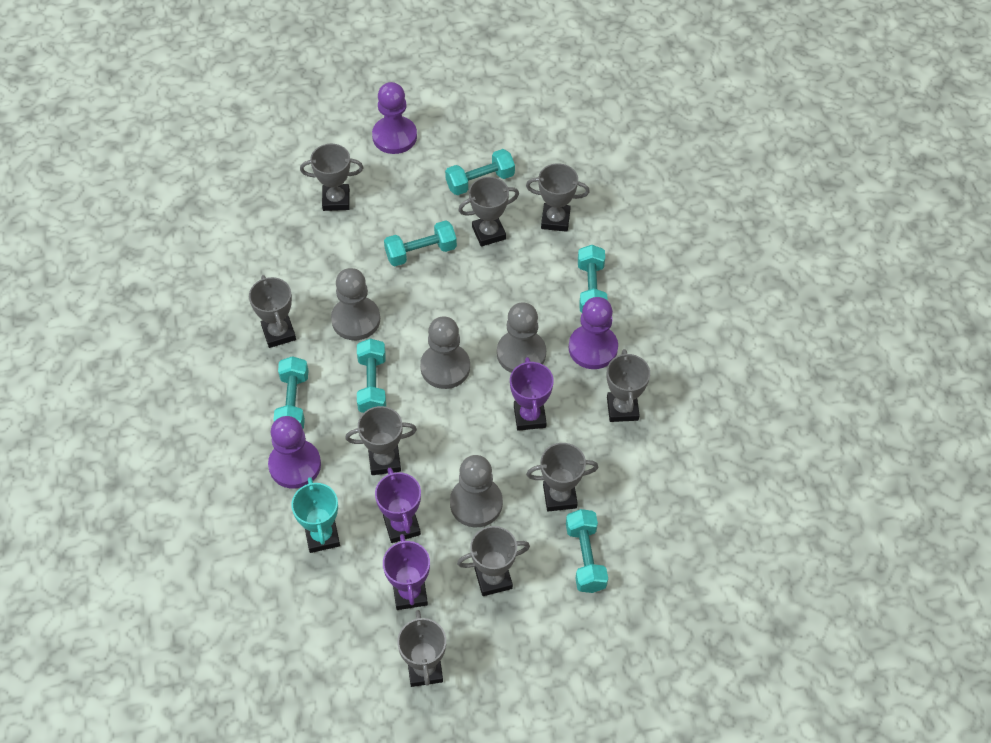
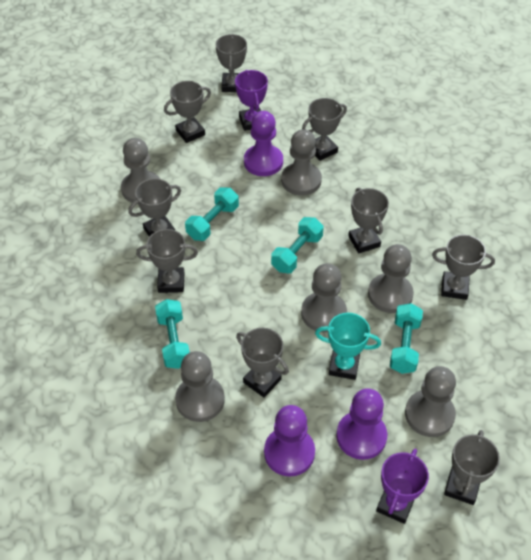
grey pawn: 4 -> 6
purple trophy: 3 -> 2
turquoise dumbbell: 6 -> 4

